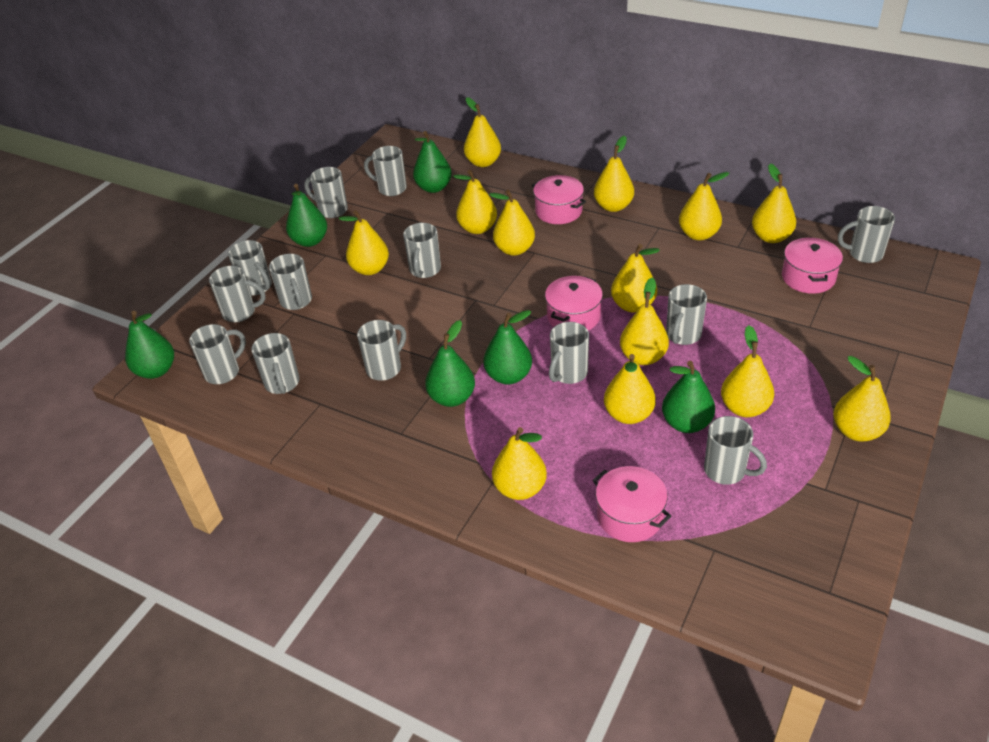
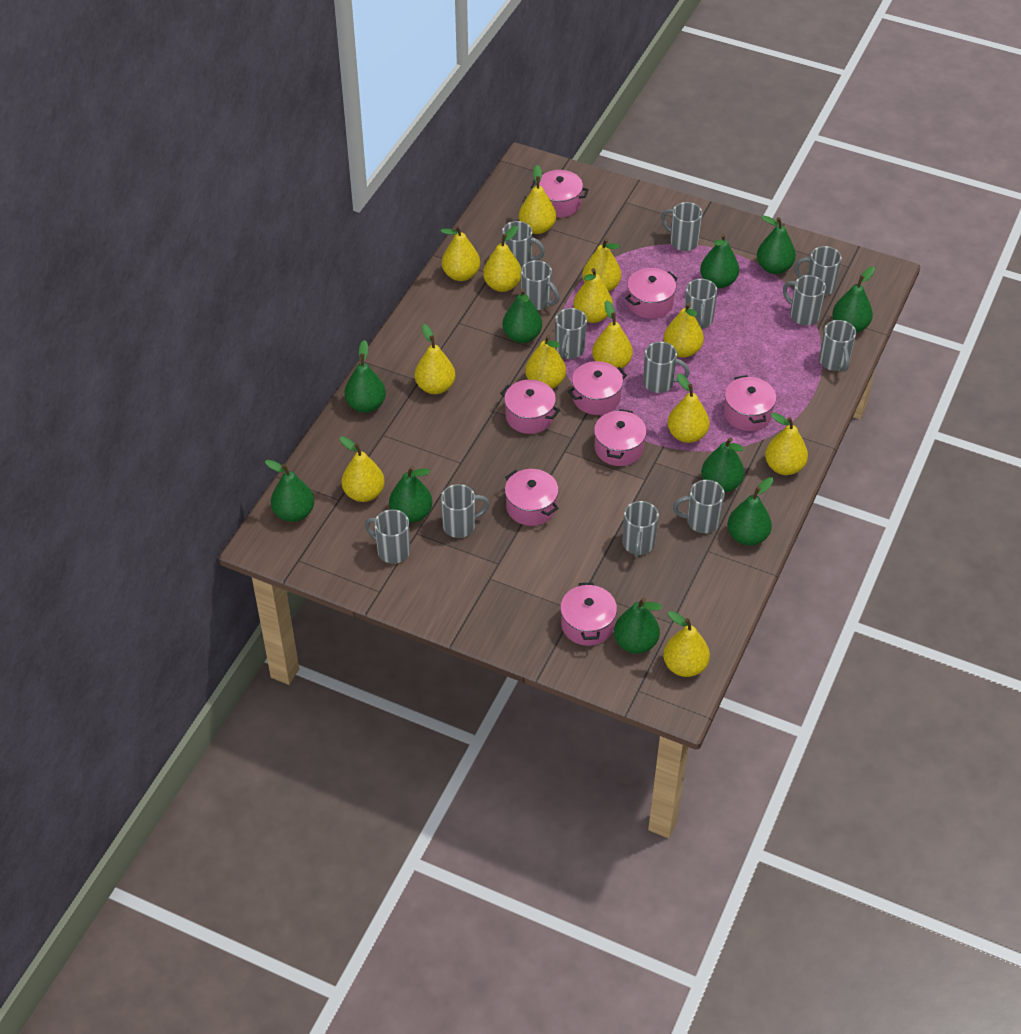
green pear: 6 -> 10
pink pot: 4 -> 8

